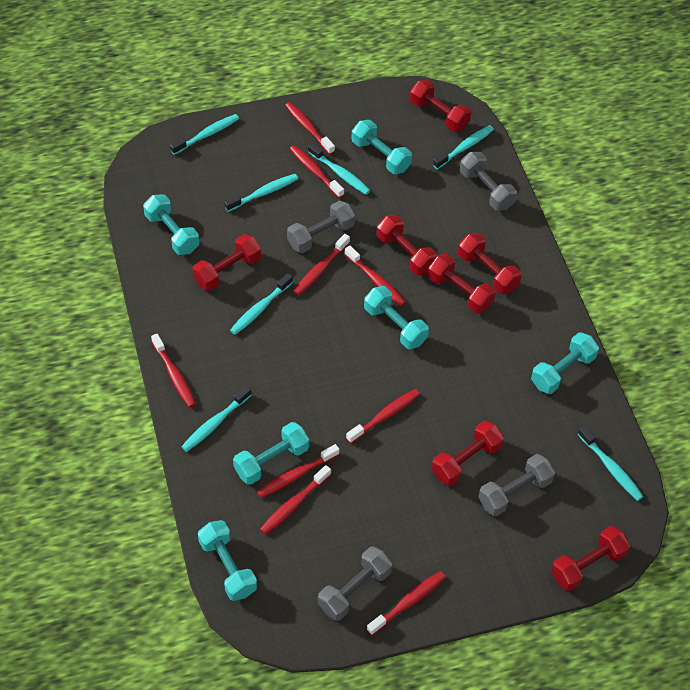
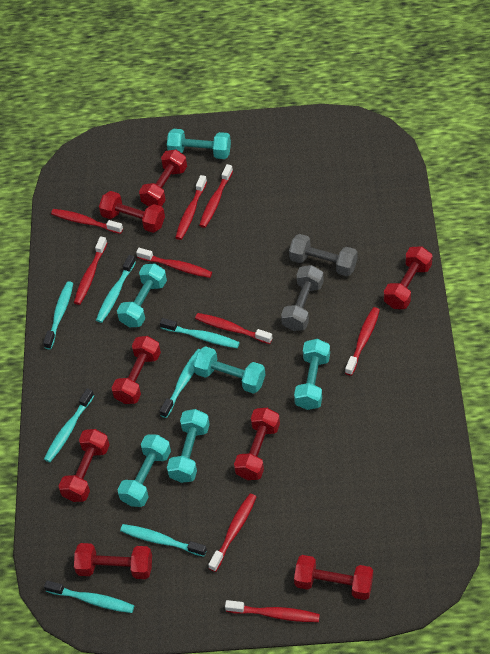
grey dumbbell: 4 -> 2
red dumbbell: 7 -> 8

